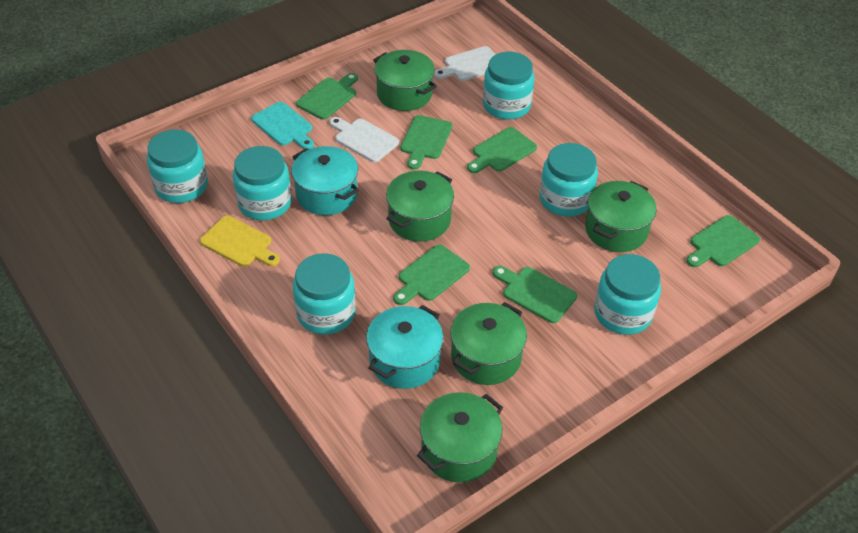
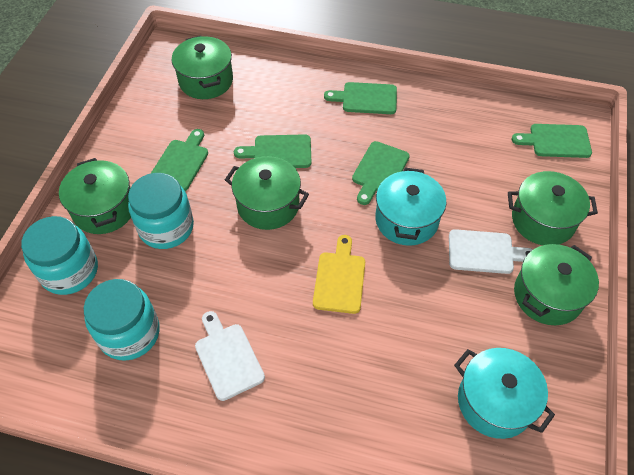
green cutting board: 6 -> 5
turquoise cutting board: 1 -> 0
turquoise jar: 6 -> 3

